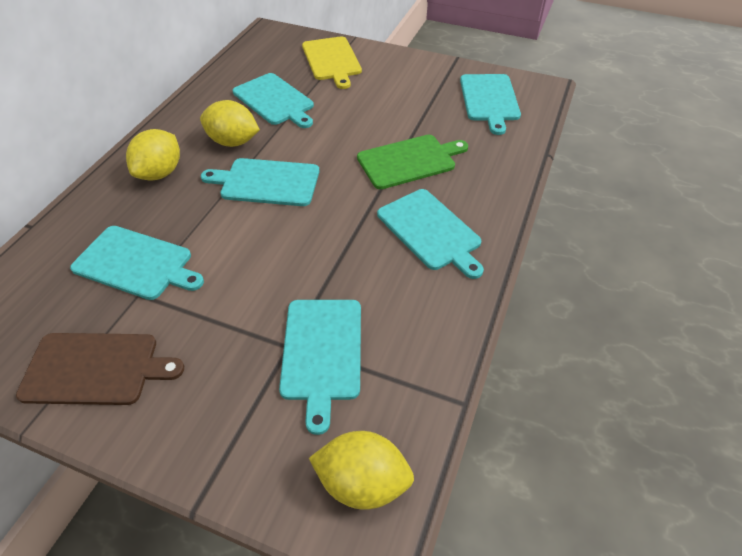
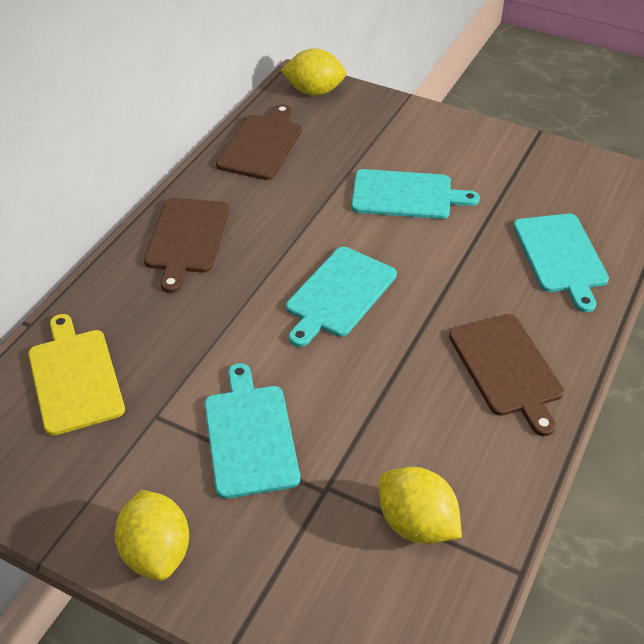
brown cutting board: 1 -> 3
green cutting board: 1 -> 0
turquoise cutting board: 6 -> 4

